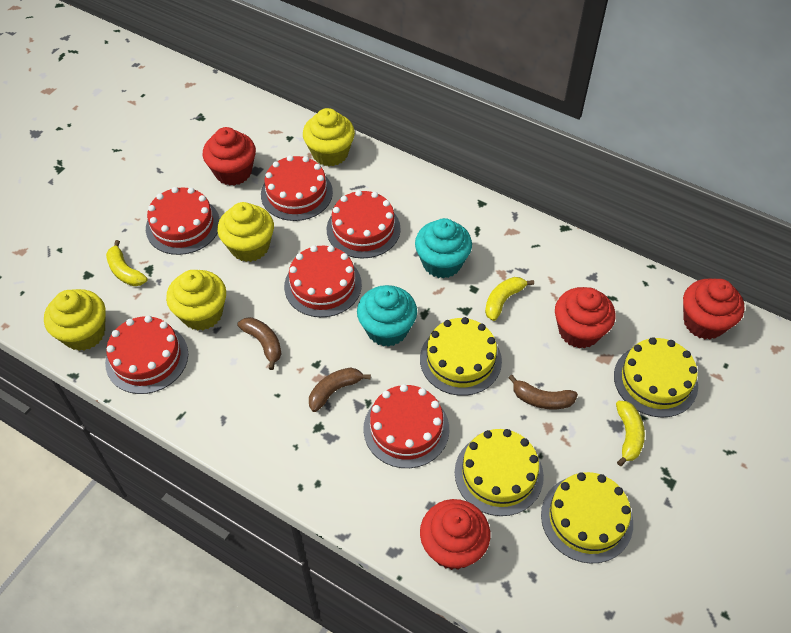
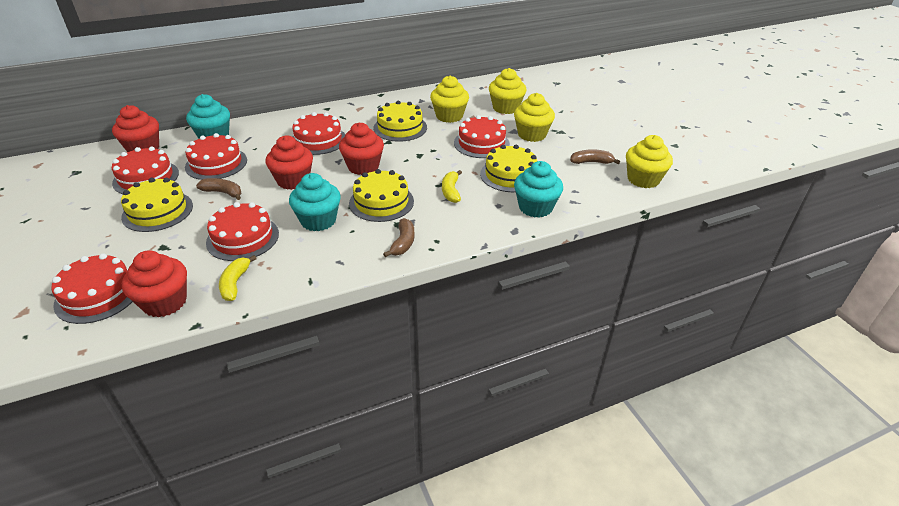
turquoise cupcake: 2 -> 3
yellow banana: 3 -> 2

